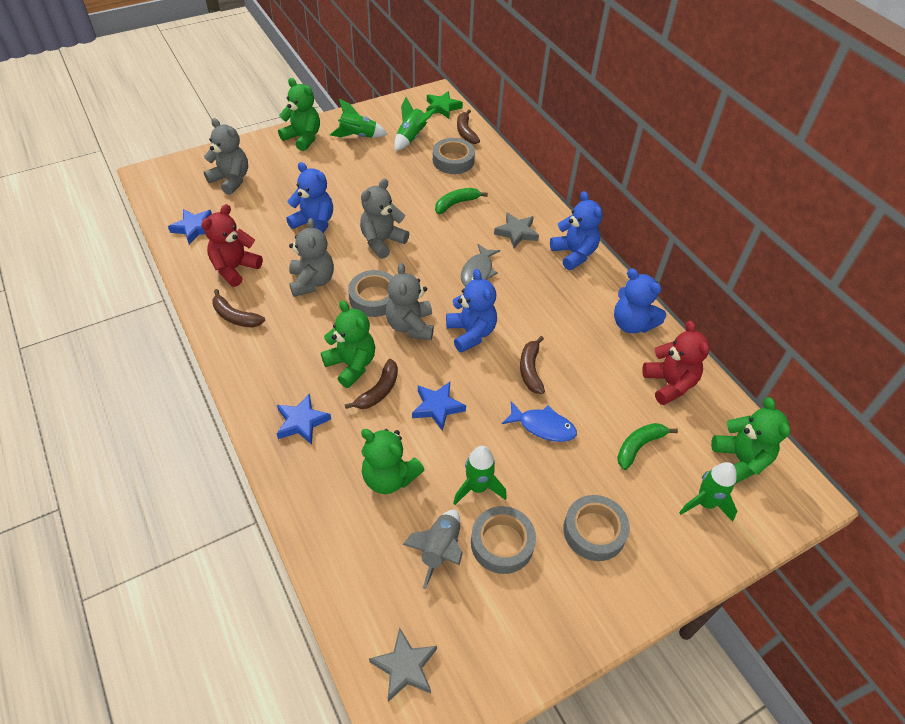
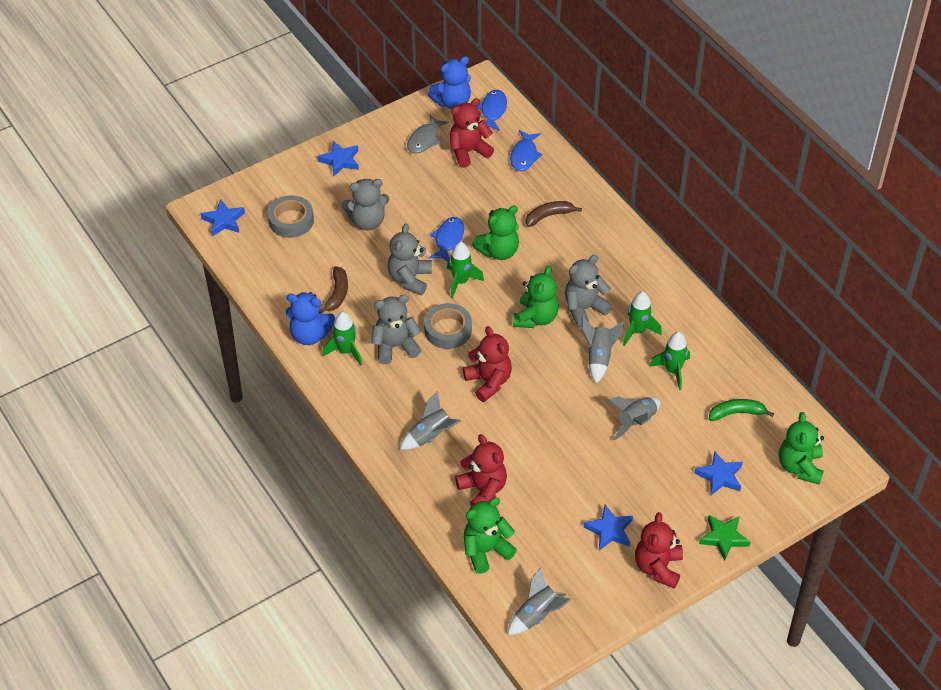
blue fish: 1 -> 3
blue star: 3 -> 4
blue teddy bear: 4 -> 2
brown banana: 4 -> 2
green banana: 2 -> 1
grey rocket: 1 -> 4
grey star: 2 -> 0
grey tape: 4 -> 2
red teddy bear: 2 -> 4

